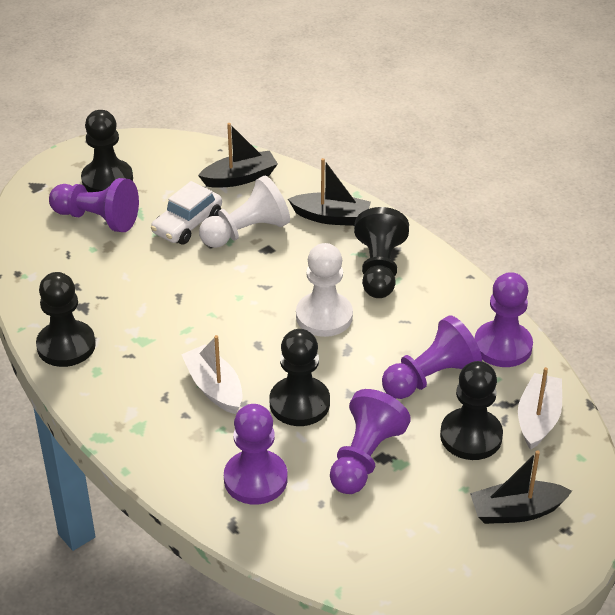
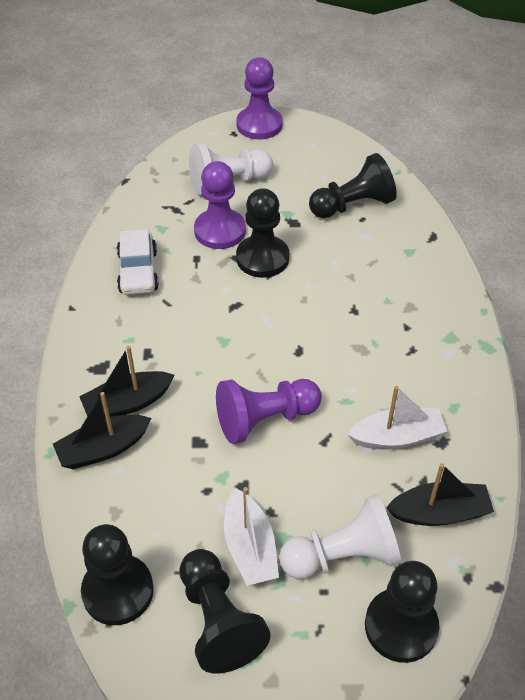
purple pawn: 5 -> 3

